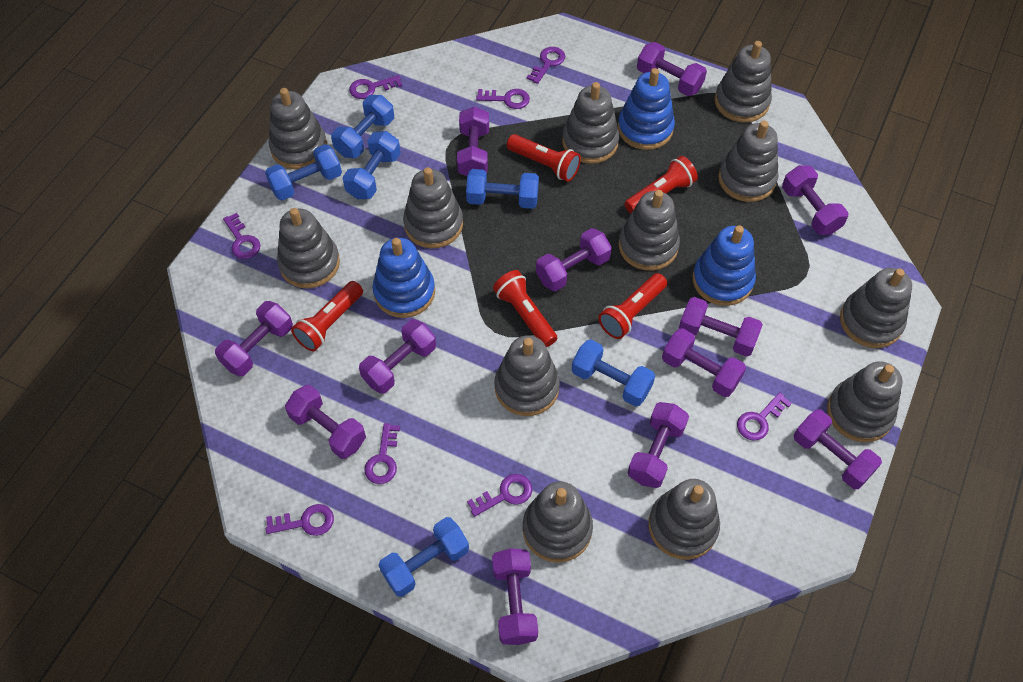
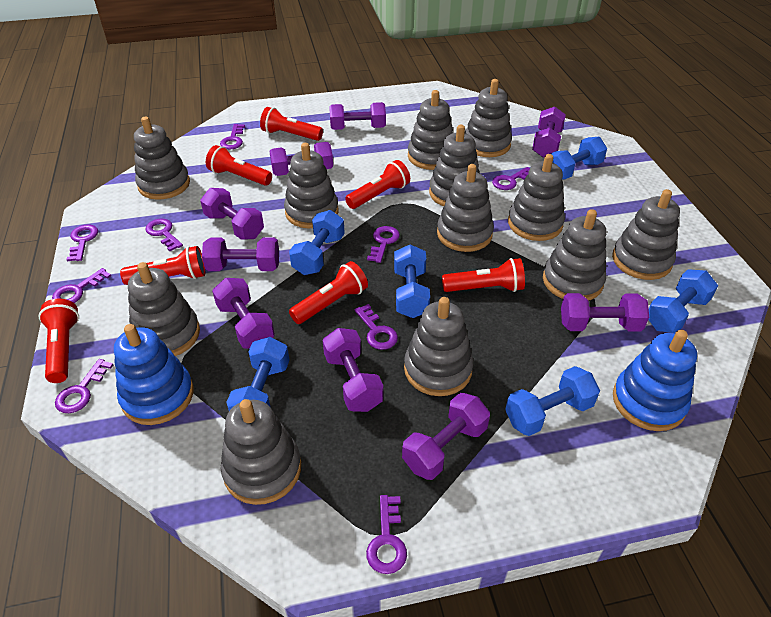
blue stacking toy: 3 -> 2
purple dumbbell: 12 -> 9
purple key: 8 -> 9
red flashlight: 5 -> 7

